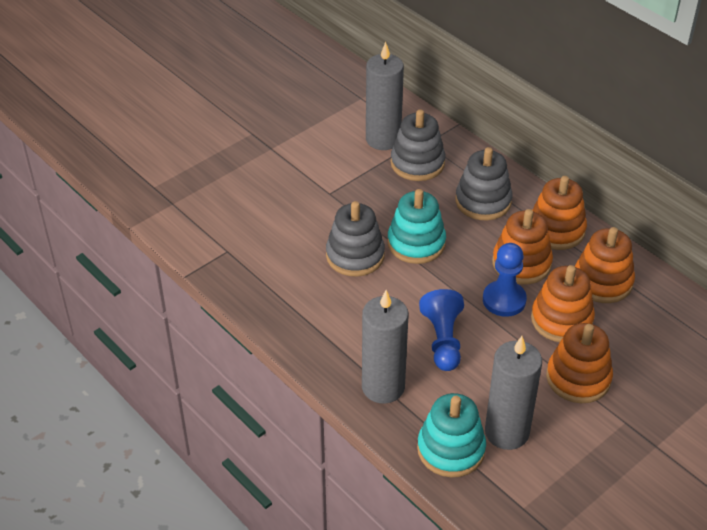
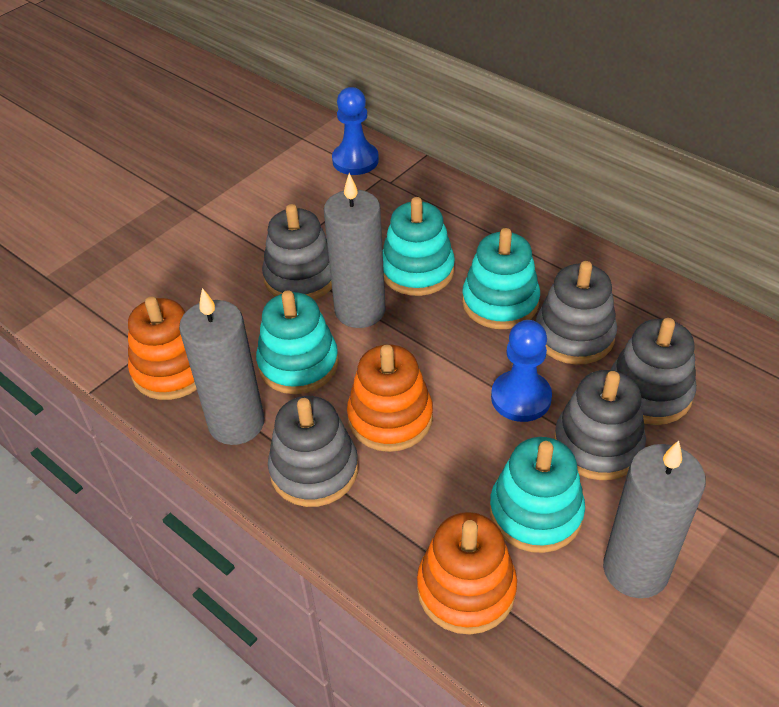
grey stacking toy: 3 -> 5
orange stacking toy: 5 -> 3
turquoise stacking toy: 2 -> 4

